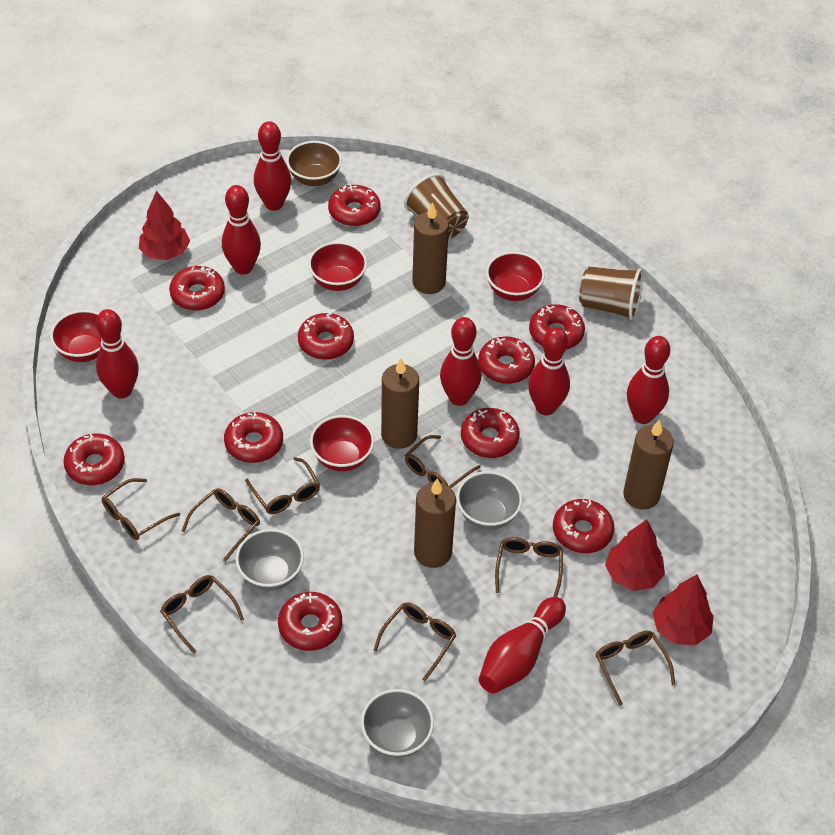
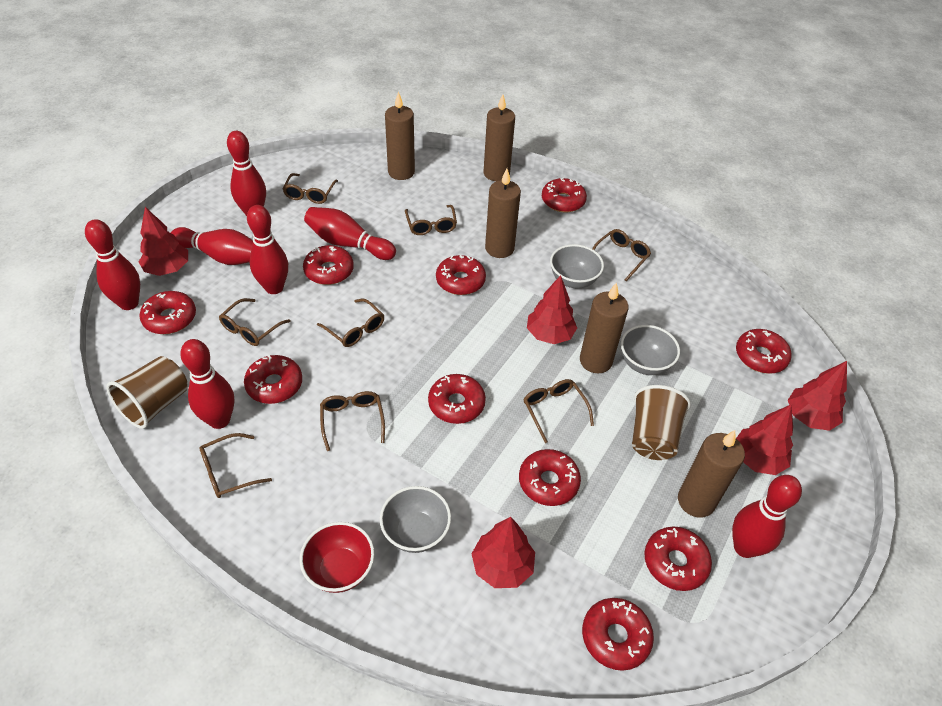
brown bowl: 1 -> 0
brown candle: 4 -> 5
red bowl: 4 -> 1
red tree: 3 -> 5

